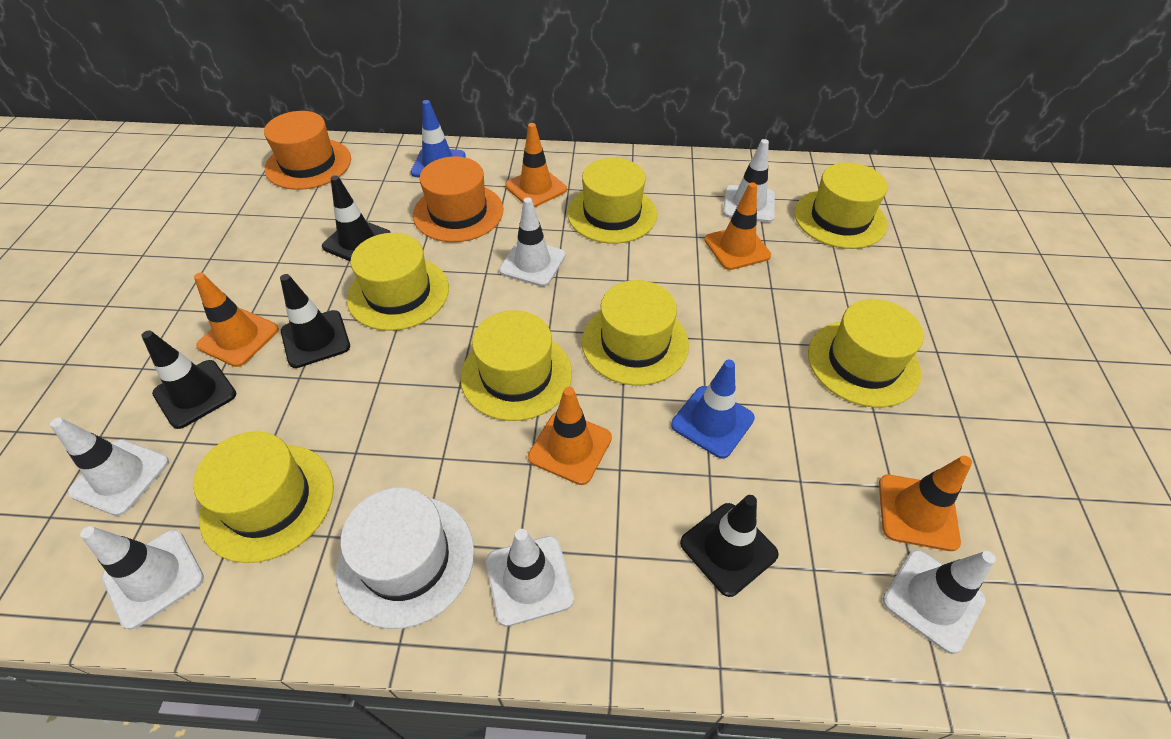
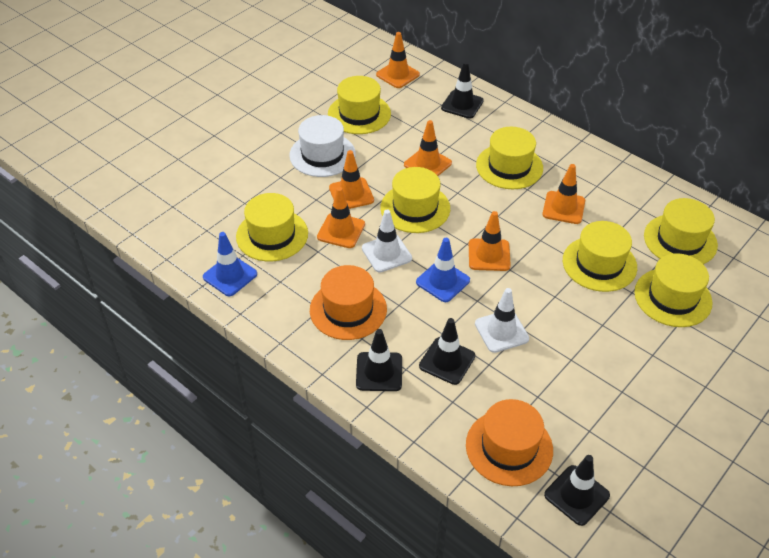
orange traffic cone: 5 -> 6
white traffic cone: 6 -> 2

